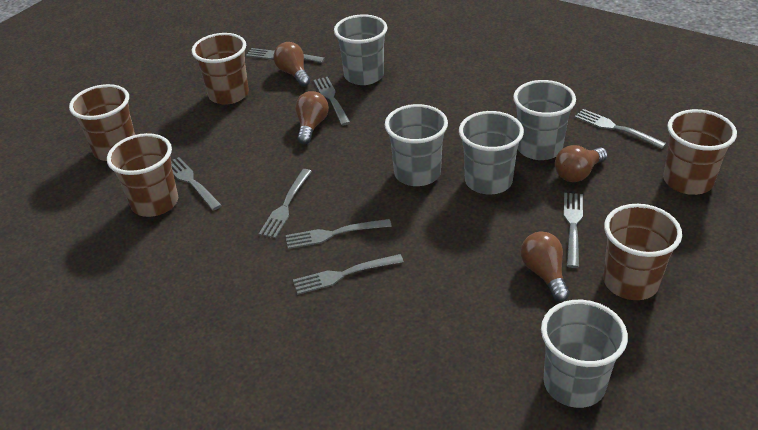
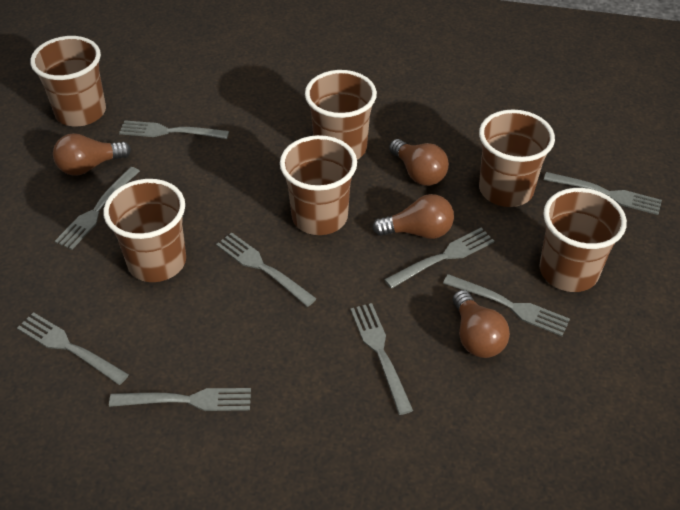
brown cup: 5 -> 6
grey cup: 5 -> 0
grey fork: 8 -> 9

